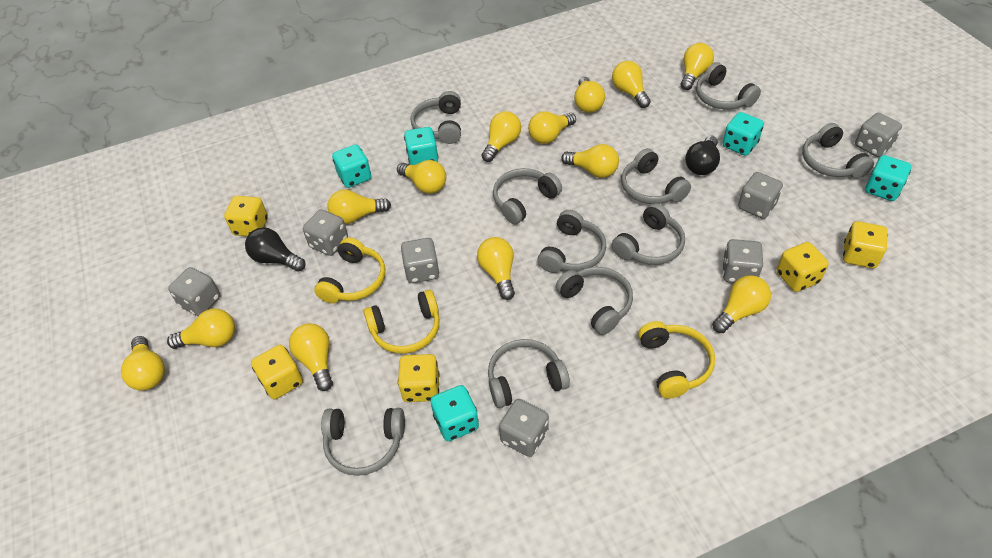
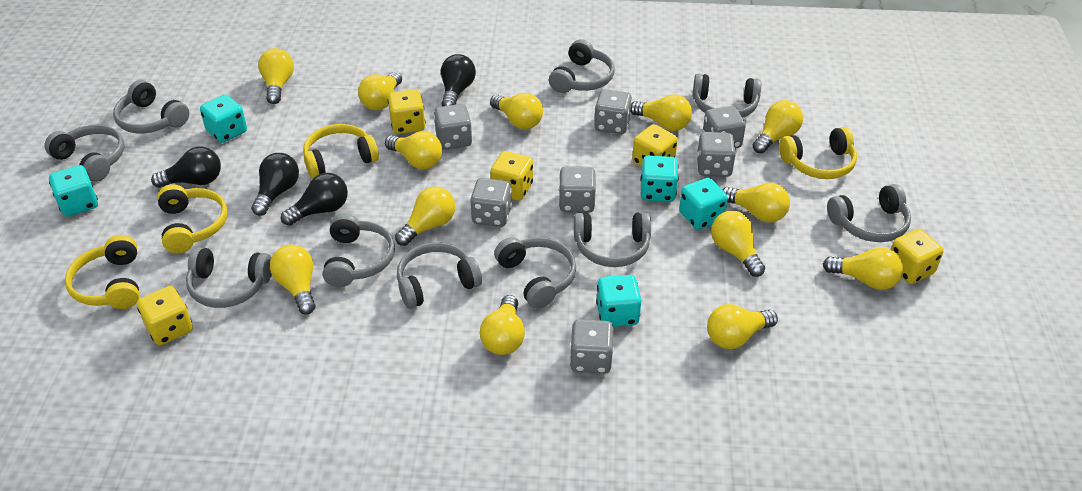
black light bulb: 2 -> 4
yellow headphones: 3 -> 4

